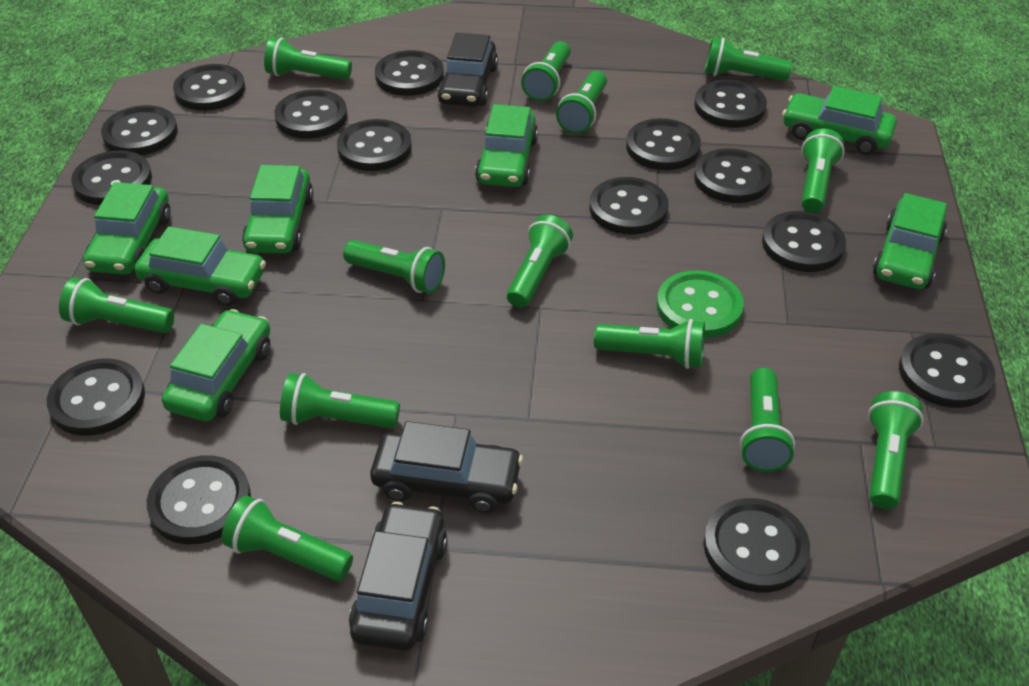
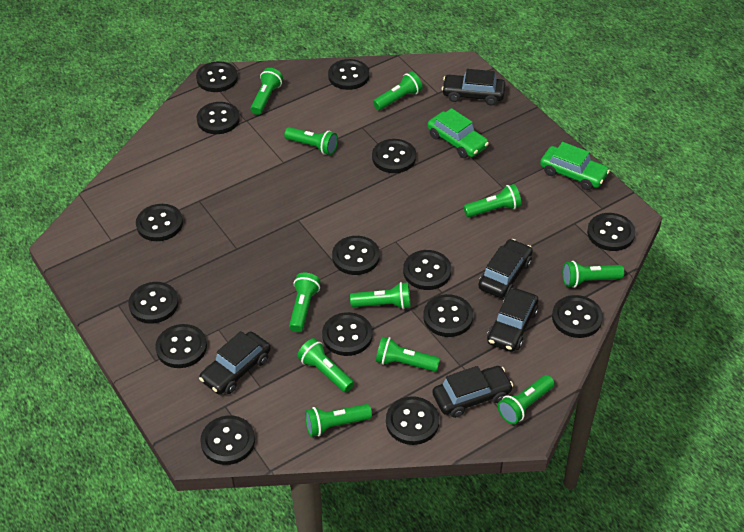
black car: 3 -> 5
green button: 1 -> 0
green car: 7 -> 2
green flashlight: 13 -> 11

